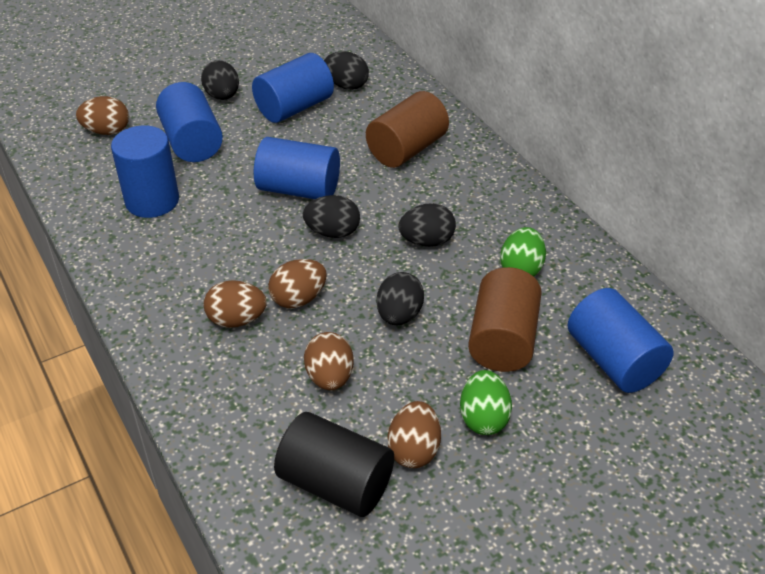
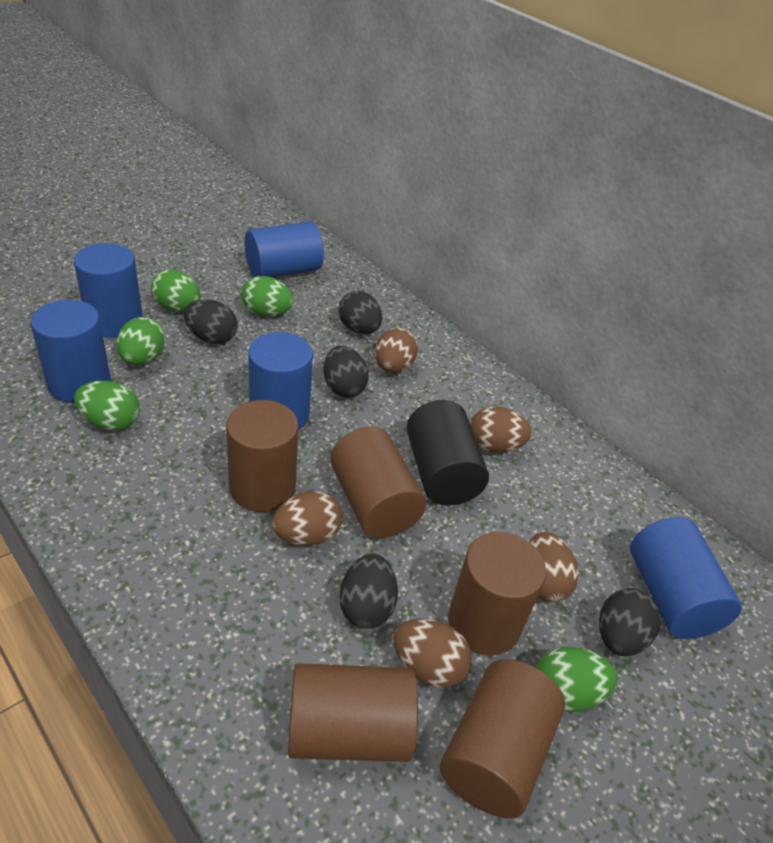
brown cylinder: 2 -> 5
green egg: 2 -> 5

